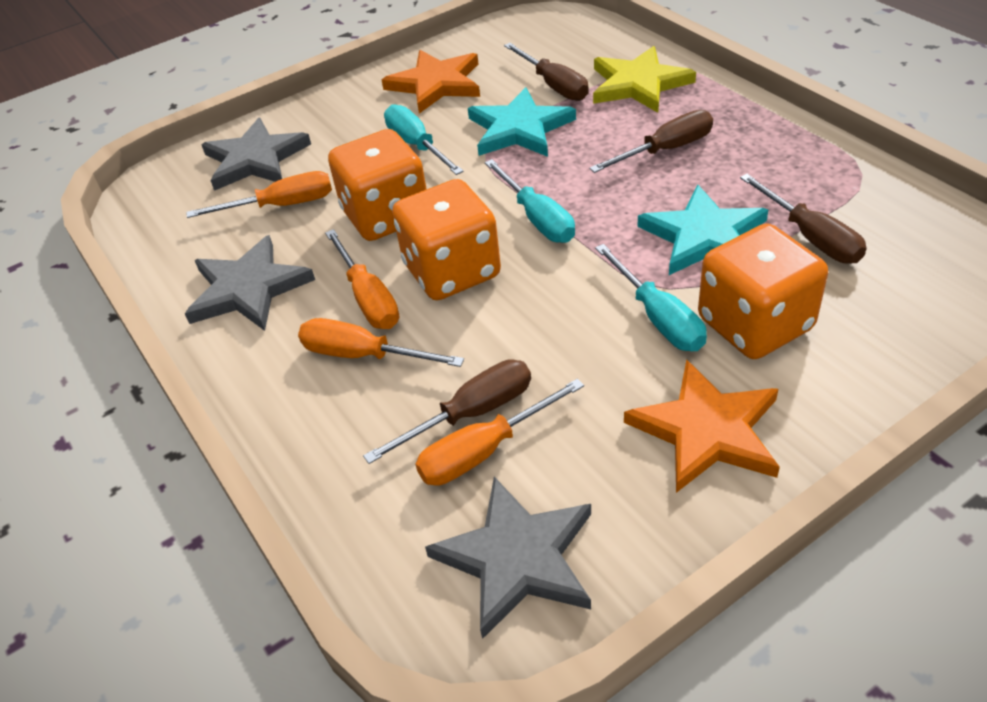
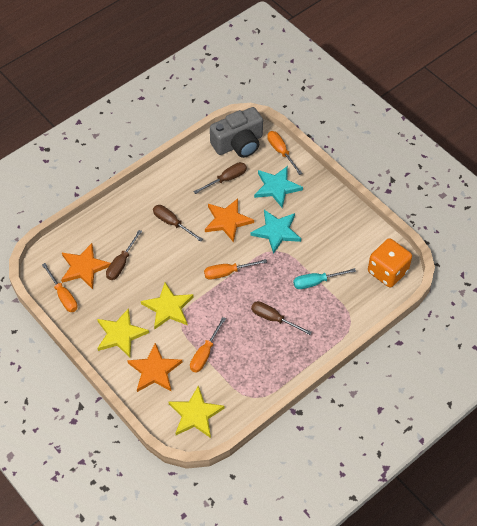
grey camera: 0 -> 1
grey star: 3 -> 0
orange dice: 3 -> 1
orange star: 2 -> 3
turquoise screwdriver: 3 -> 1
yellow star: 1 -> 3

